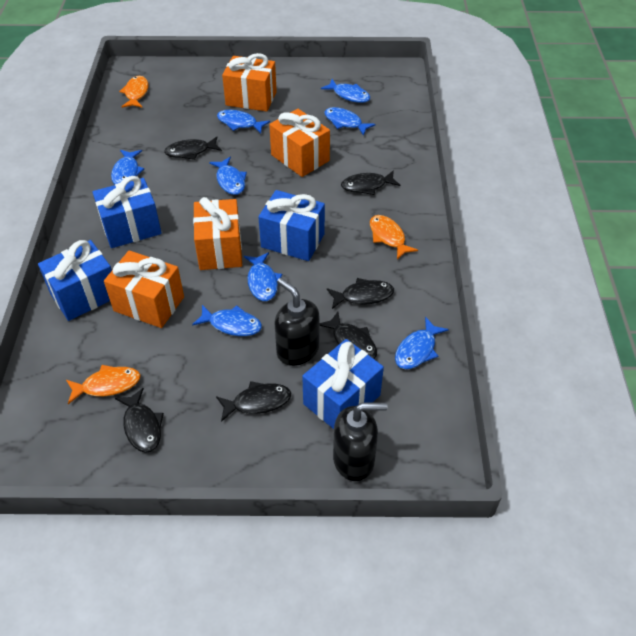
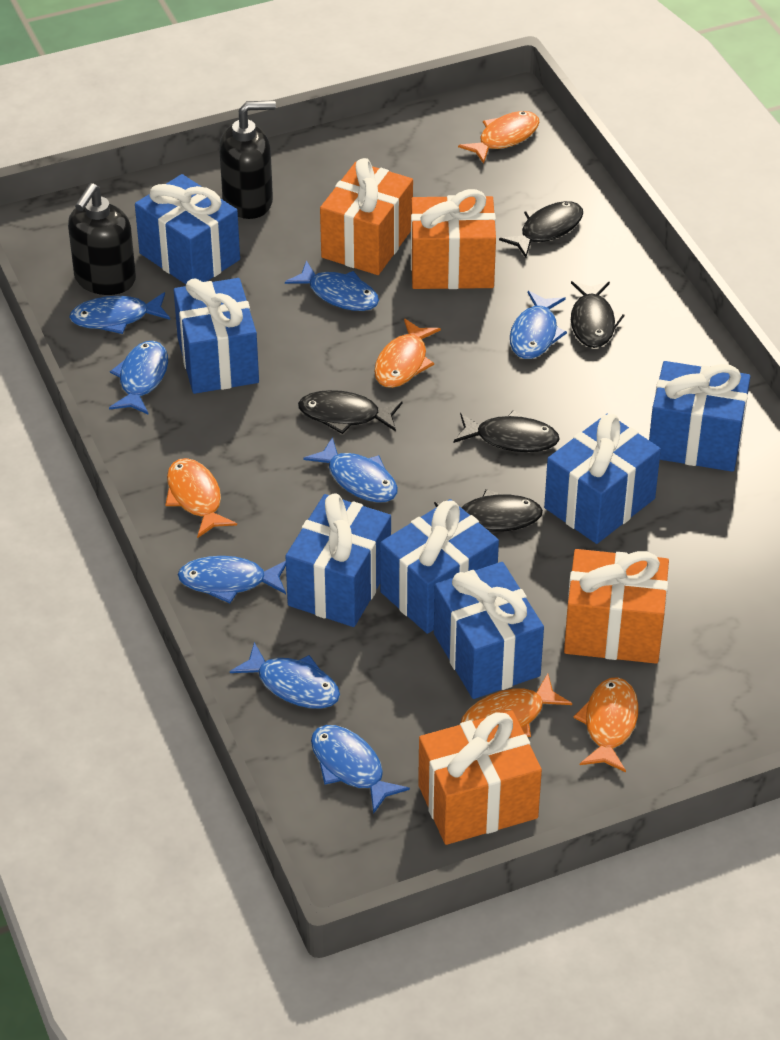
black fish: 6 -> 5
blue gift: 4 -> 7
orange fish: 3 -> 5

